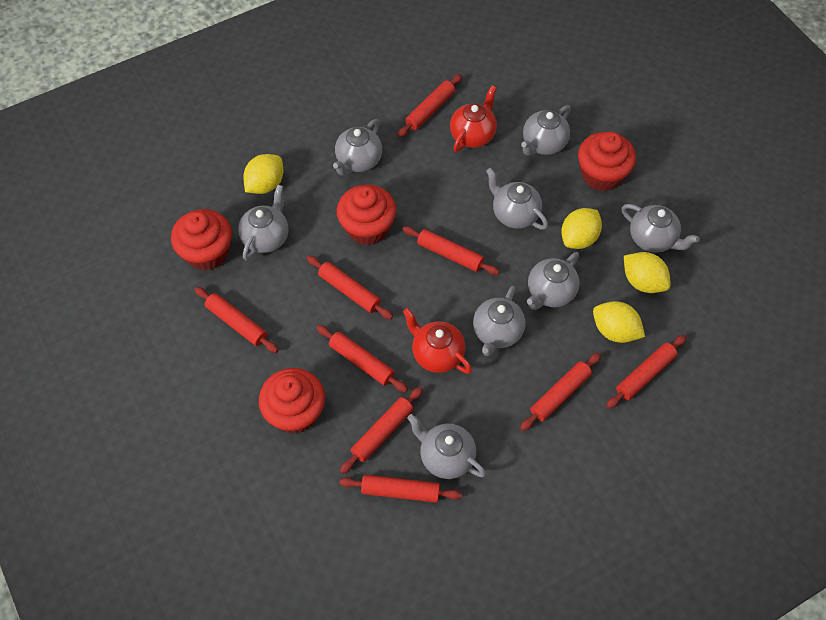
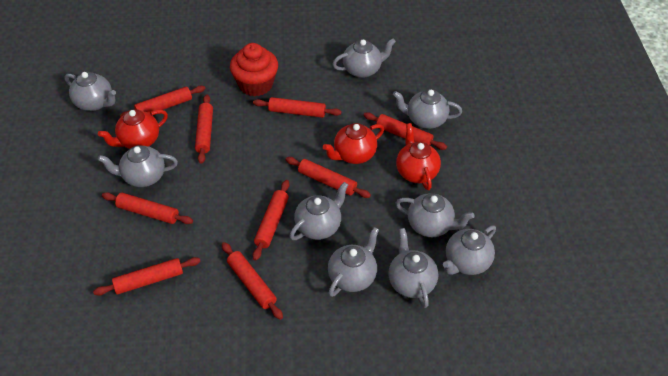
grey teapot: 8 -> 9
red cupcake: 4 -> 1
red teapot: 2 -> 3
yellow lemon: 4 -> 0

